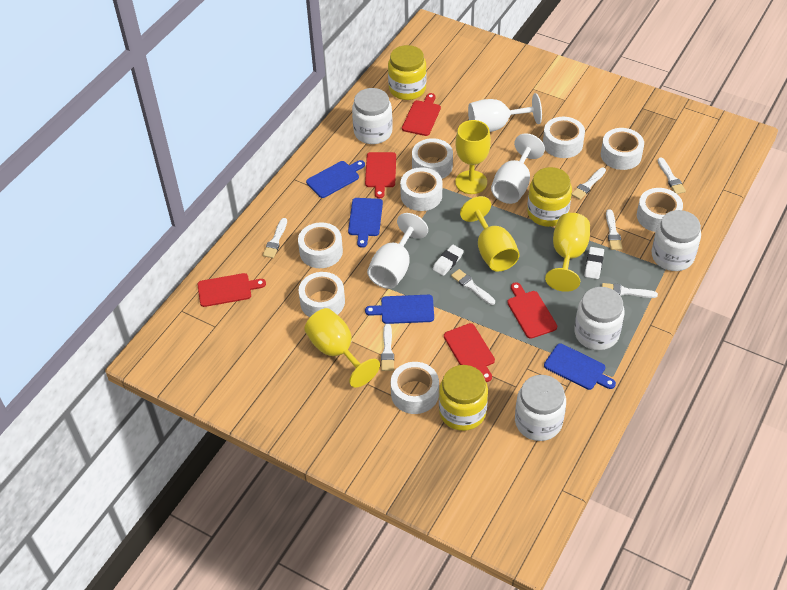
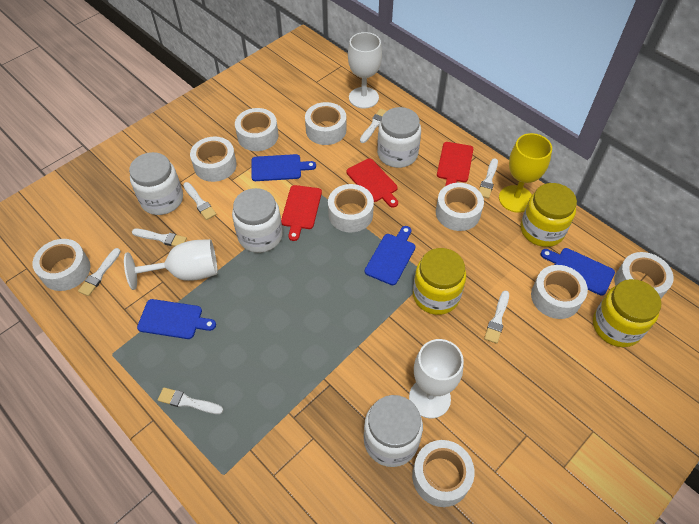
red cutting board: 5 -> 3
white eraser: 2 -> 0
white tape: 8 -> 9
yellow goblet: 4 -> 1

